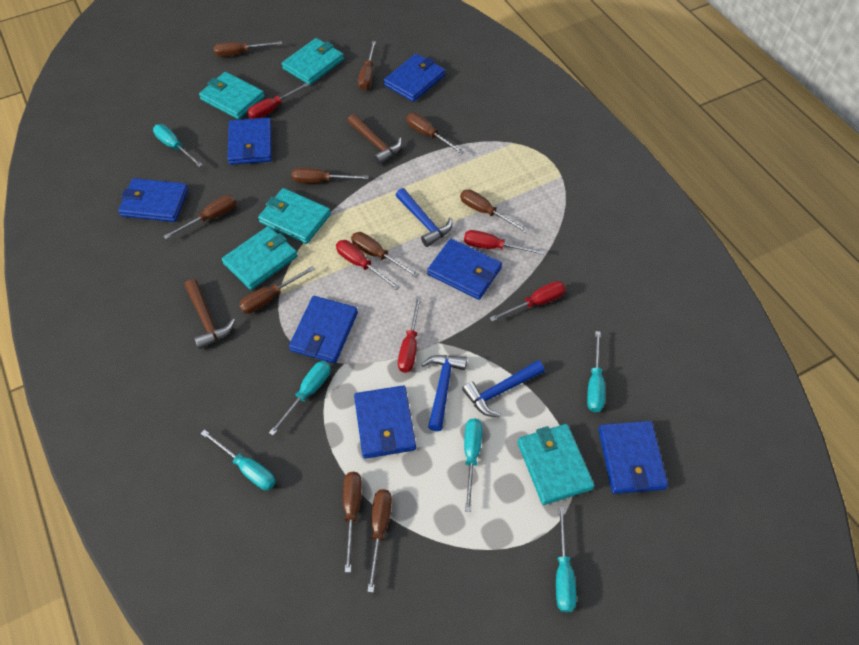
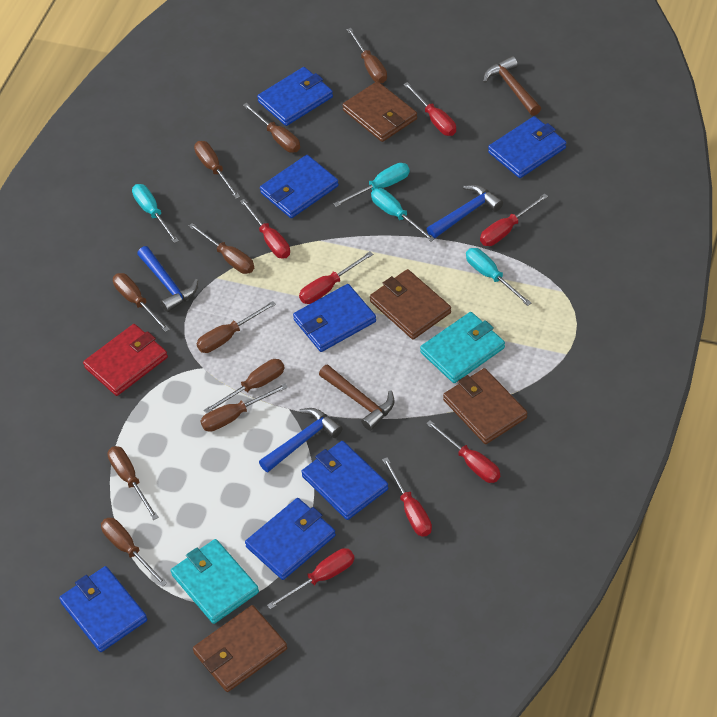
brown wallet: 0 -> 4
red screwdriver: 5 -> 7
red wallet: 0 -> 1
turquoise screwdriver: 6 -> 4
turquoise wallet: 5 -> 2

